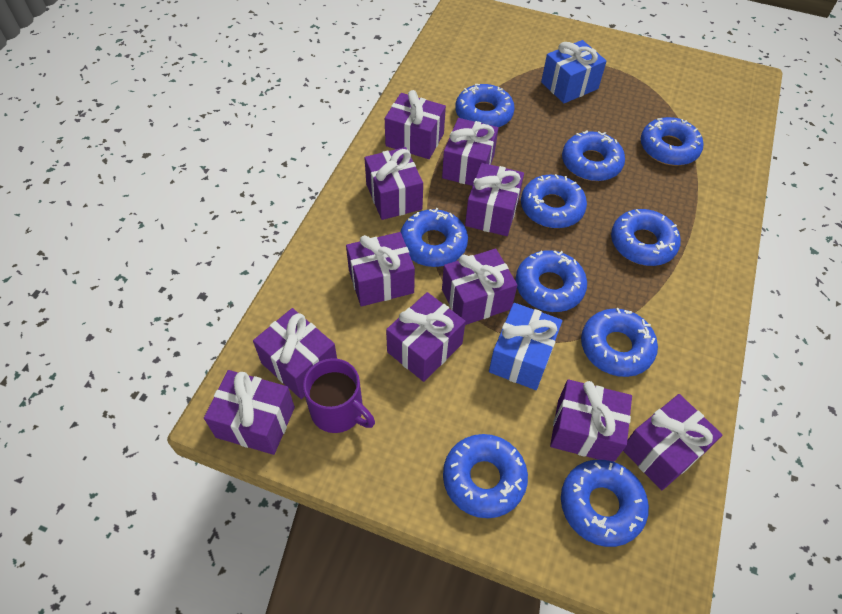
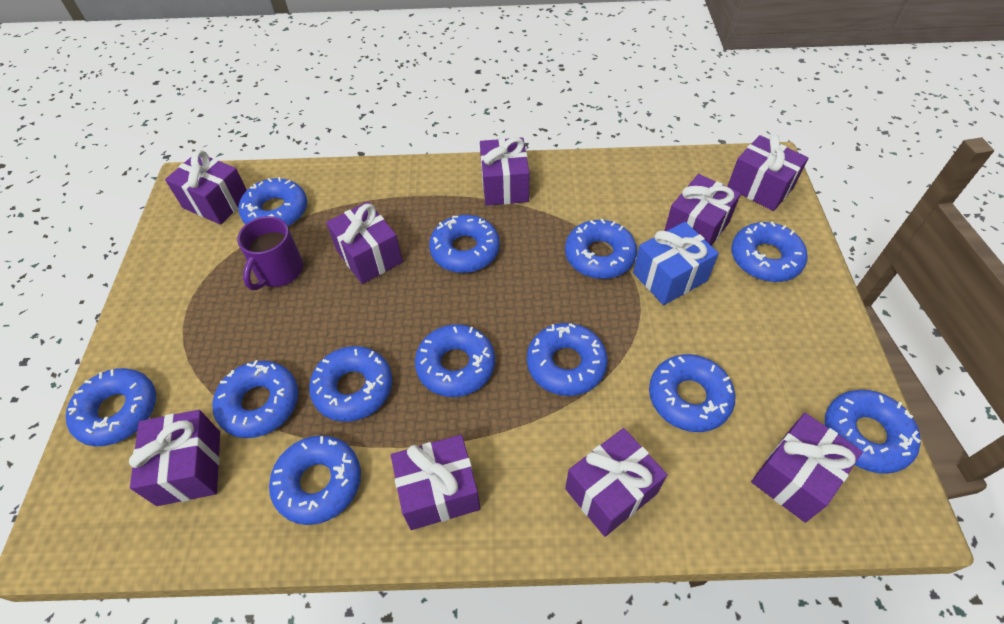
blue donut: 10 -> 12
blue gift: 2 -> 1
purple gift: 11 -> 9

